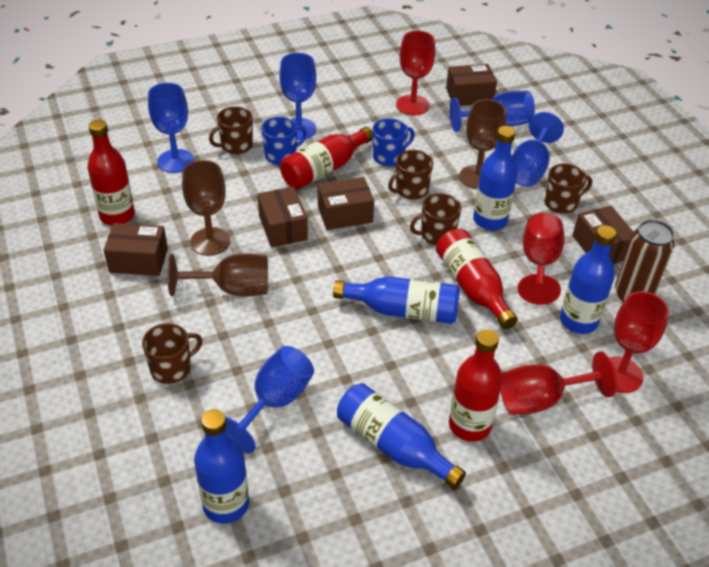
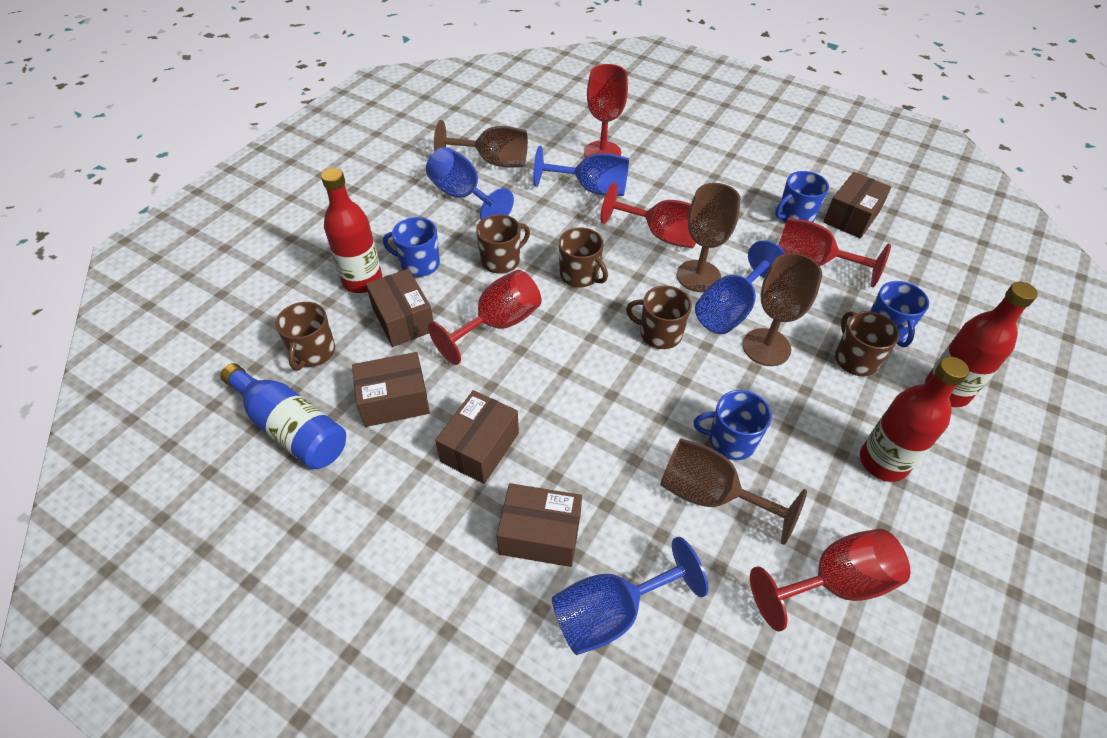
blue bottle: 5 -> 1
blue goblet: 5 -> 4
blue mug: 2 -> 4
brown can: 1 -> 0
brown goblet: 3 -> 4
red bottle: 4 -> 3
red goblet: 4 -> 5

